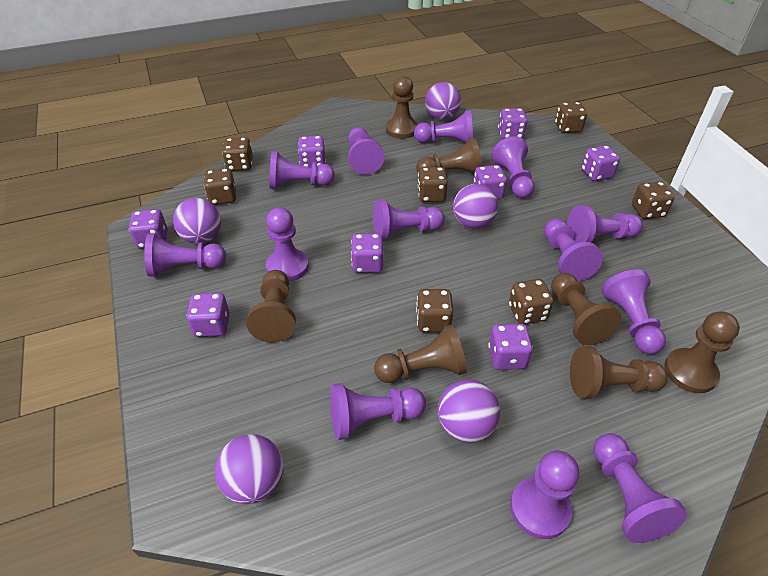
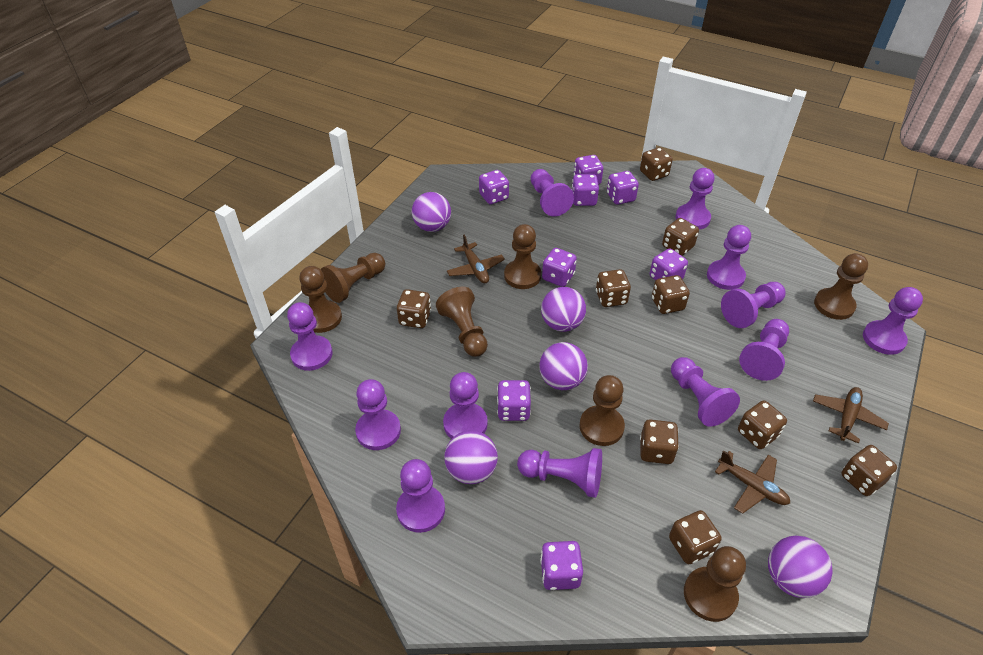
brown dice: 7 -> 9
brown plane: 0 -> 3
purple pawn: 13 -> 12

